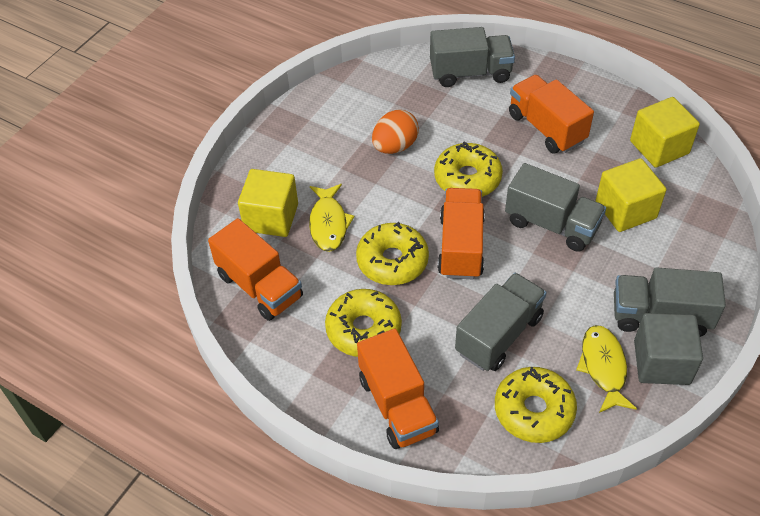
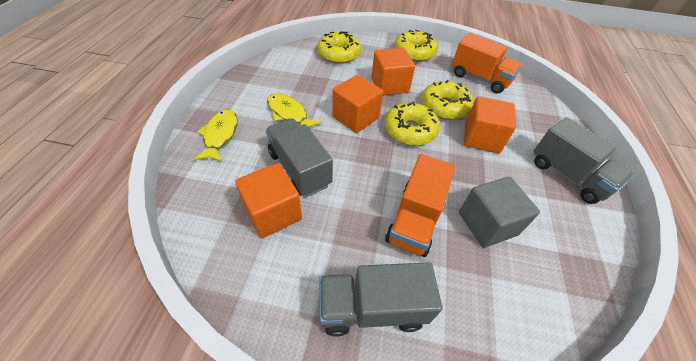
grey truck: 4 -> 3
orange cube: 0 -> 4
orange egg: 1 -> 0
orange truck: 4 -> 2
yellow cube: 3 -> 0

